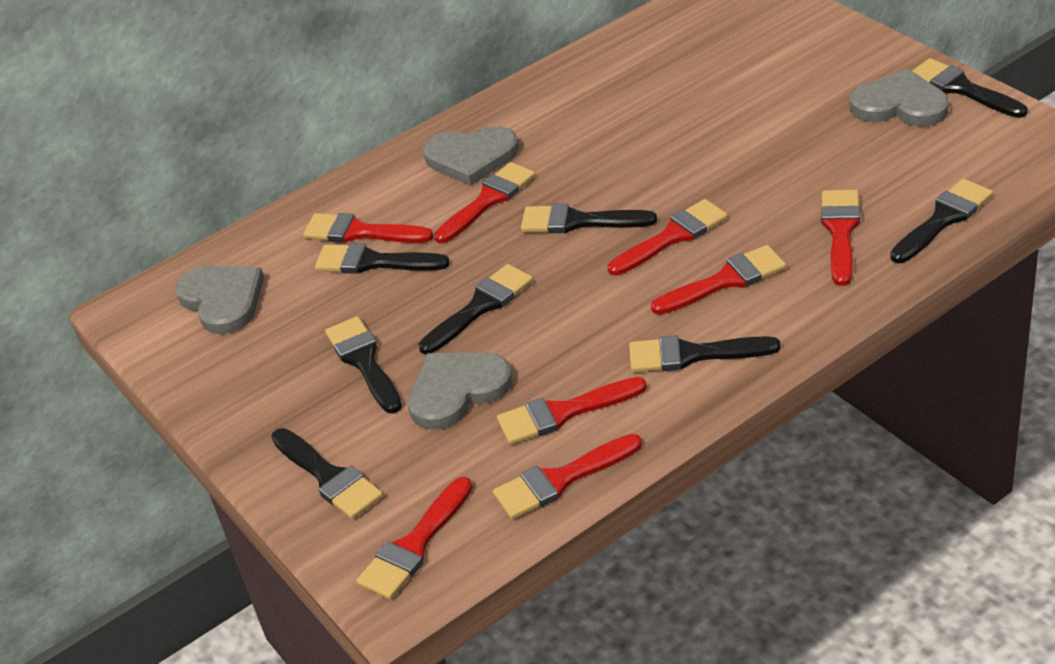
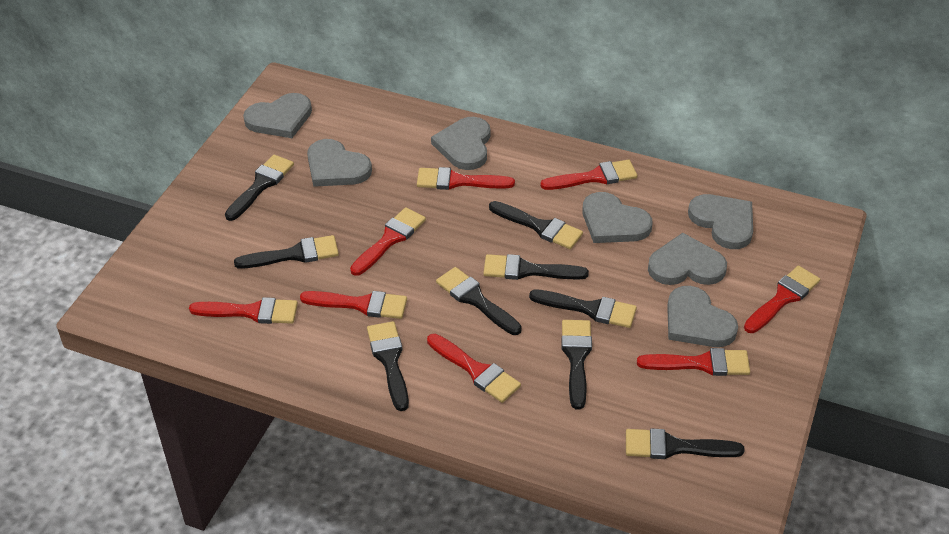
black brush: 8 -> 9
grey heart: 4 -> 7

